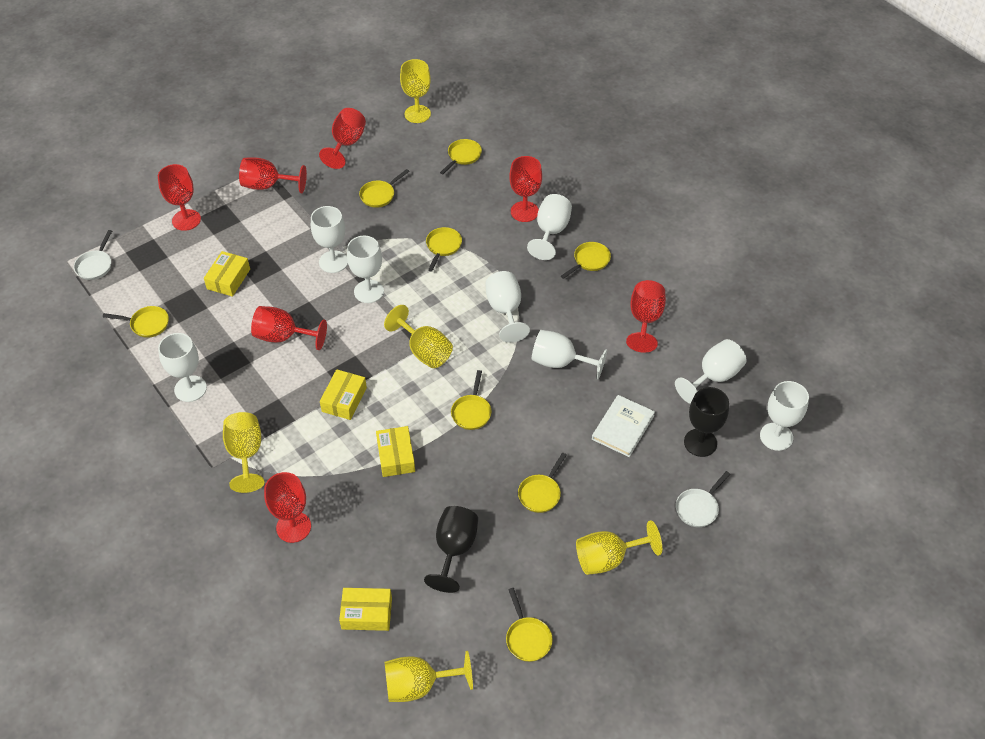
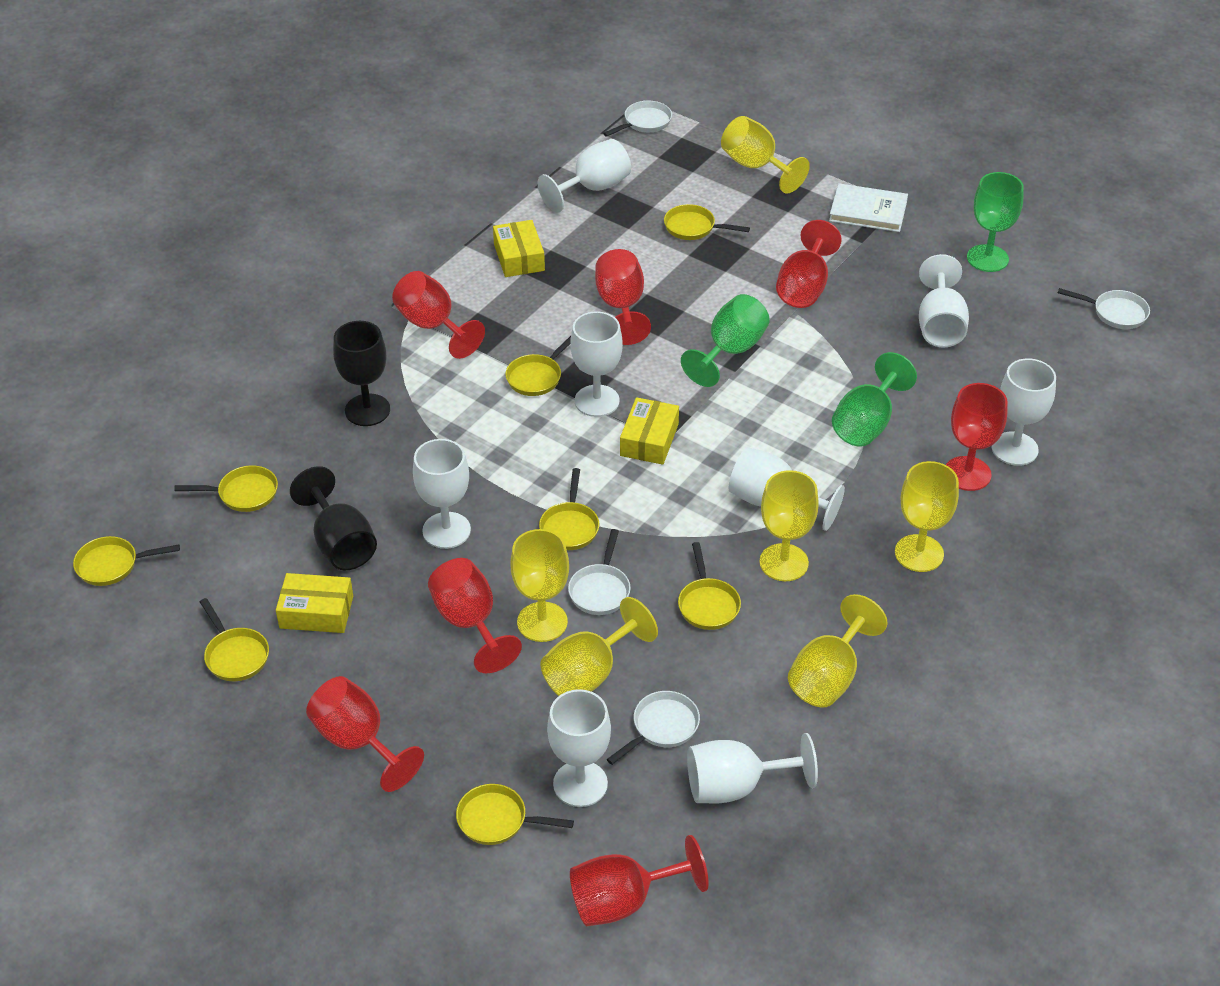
green goblet: 0 -> 3
white pan: 2 -> 4
yellow box: 4 -> 3
yellow goblet: 5 -> 6

